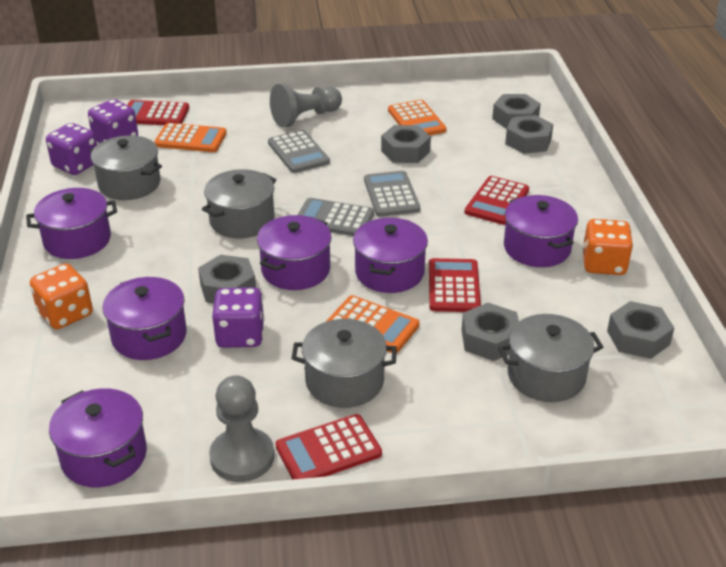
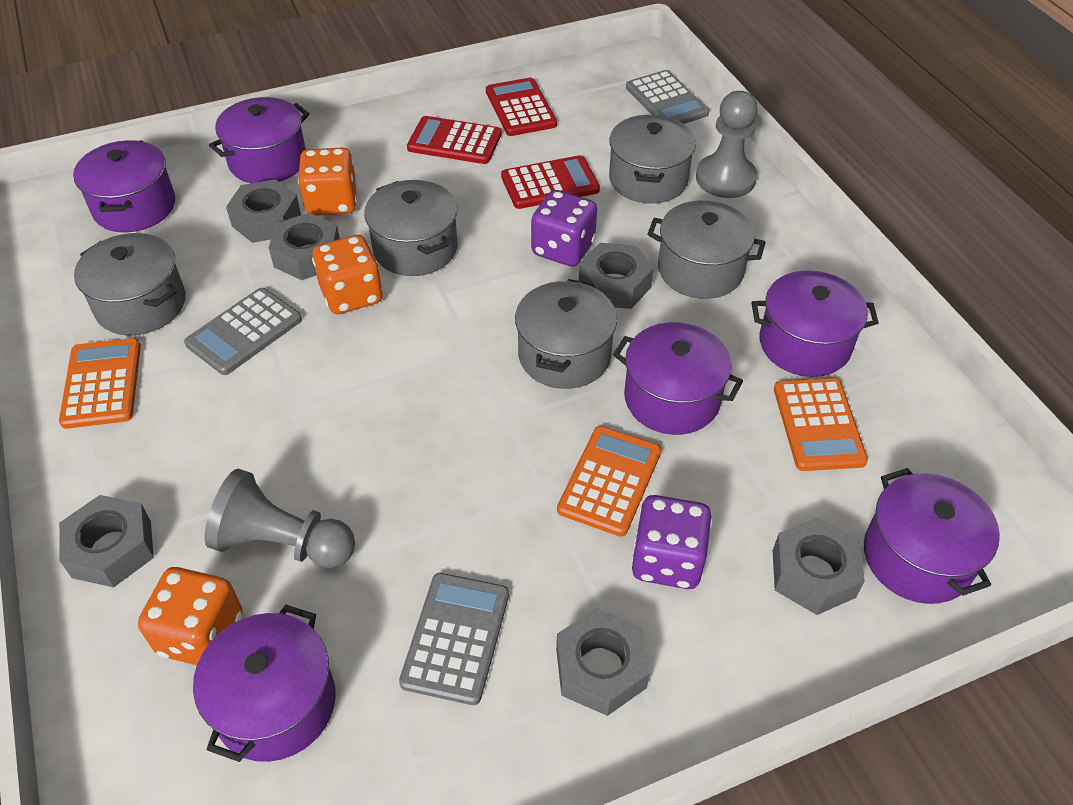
grey pot: 4 -> 5
orange dice: 2 -> 3
purple dice: 3 -> 2
red calculator: 4 -> 3

